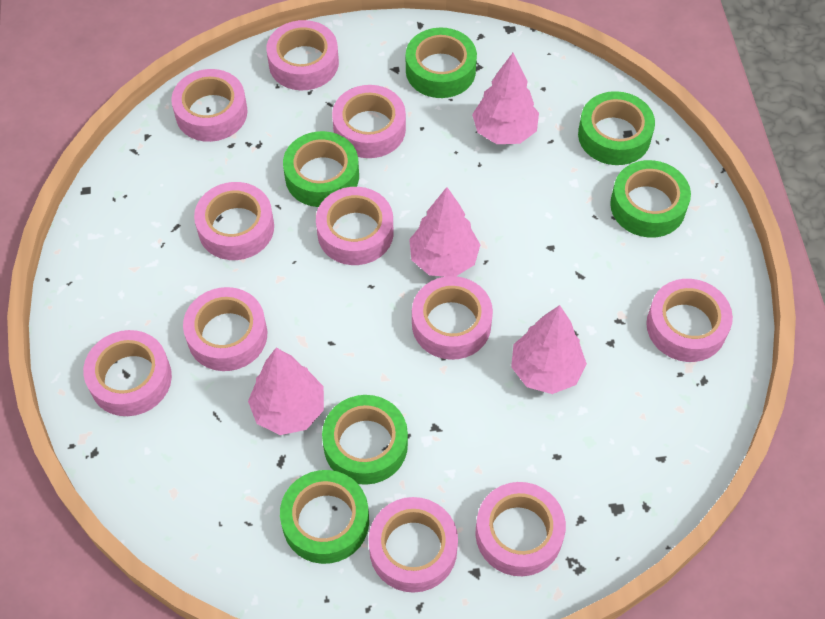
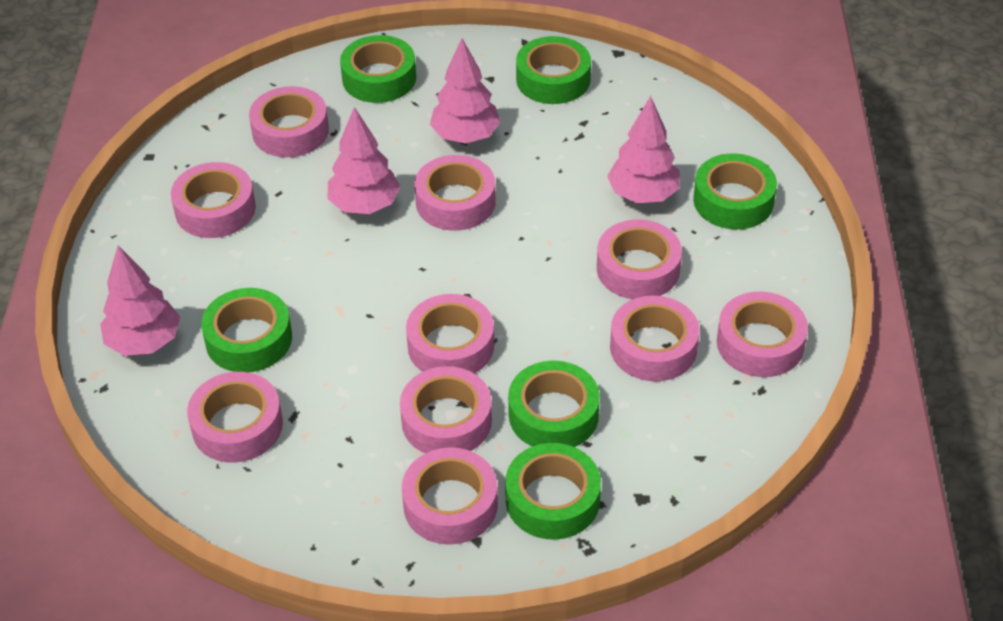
pink tape: 11 -> 10

